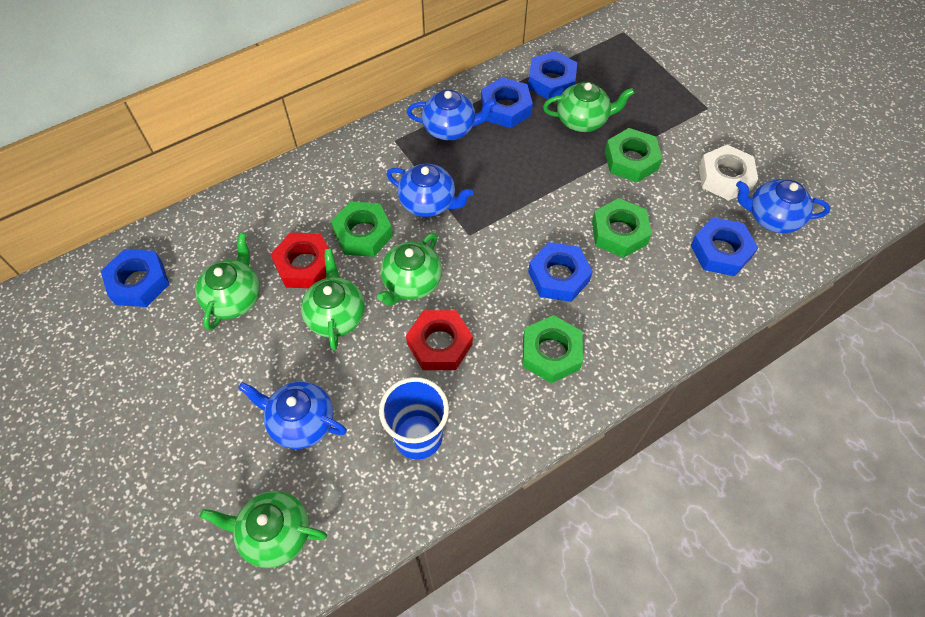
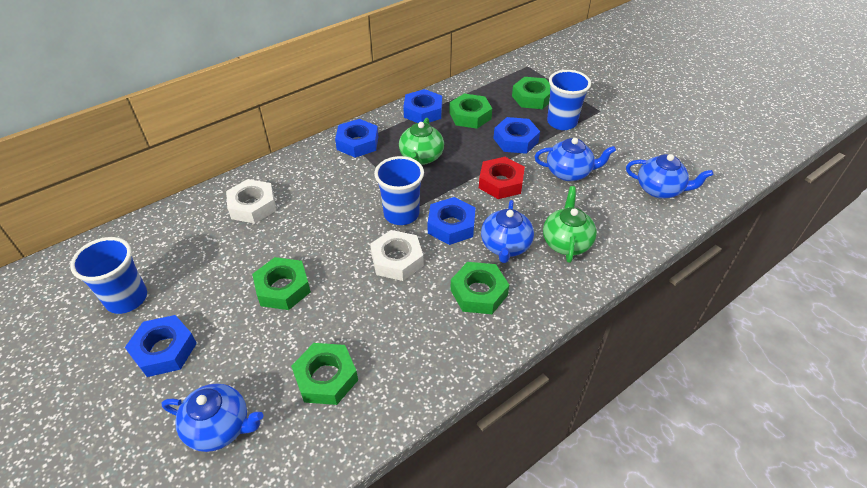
blue cup: 1 -> 3
green nut: 4 -> 5
green teapot: 5 -> 2
red nut: 2 -> 1
white nut: 1 -> 2

